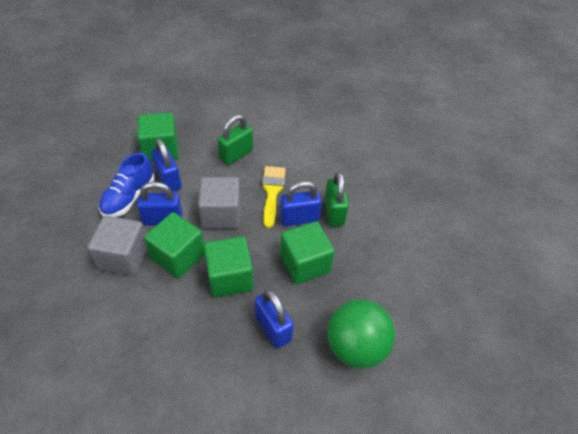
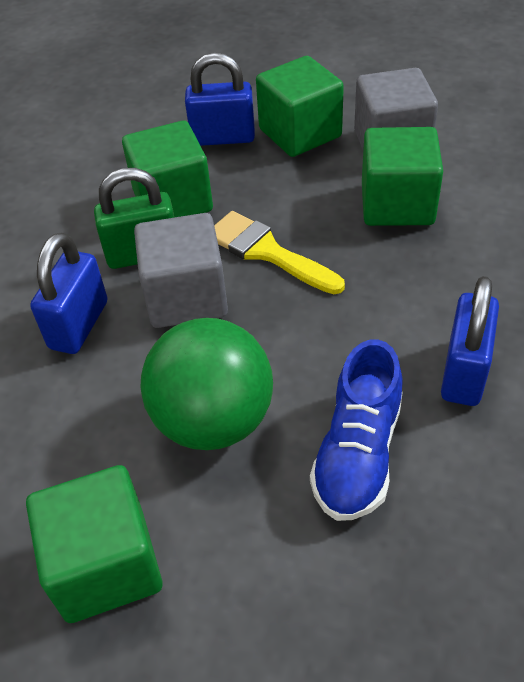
blue padlock: 4 -> 3
green padlock: 2 -> 1

